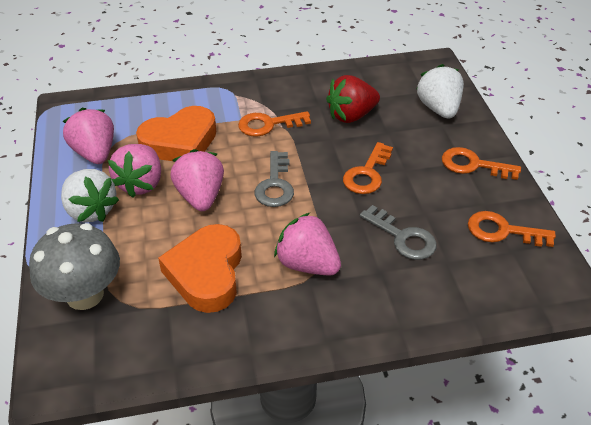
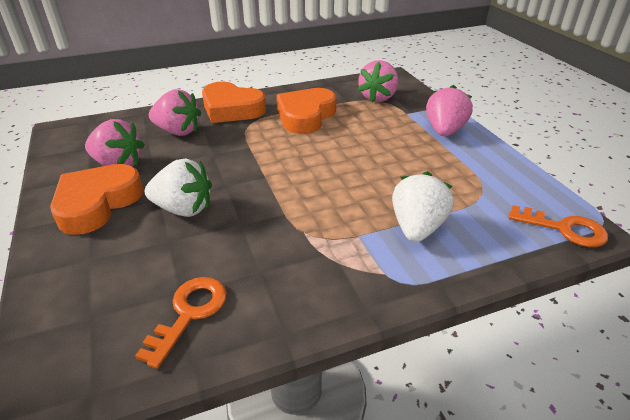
grey key: 2 -> 0
grey mushroom: 1 -> 0
orange heart: 2 -> 3
orange key: 4 -> 2
red strawberry: 1 -> 0

